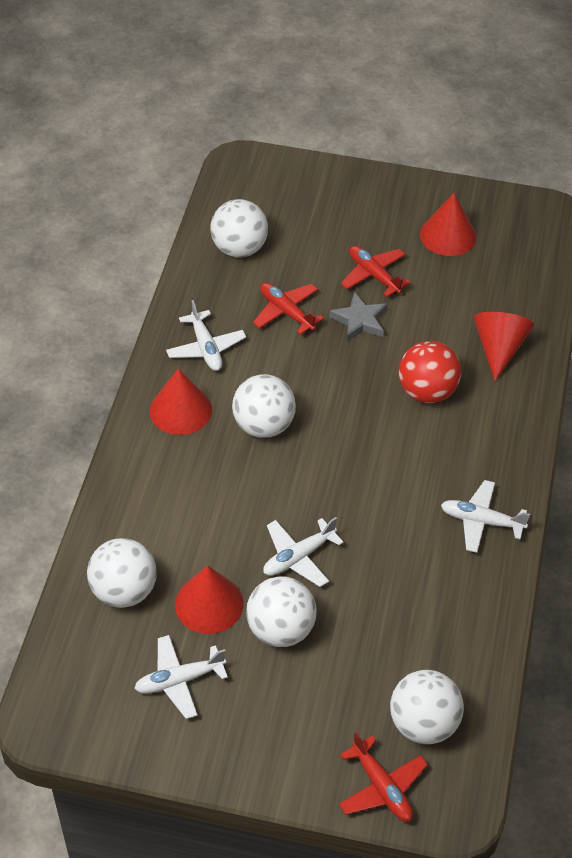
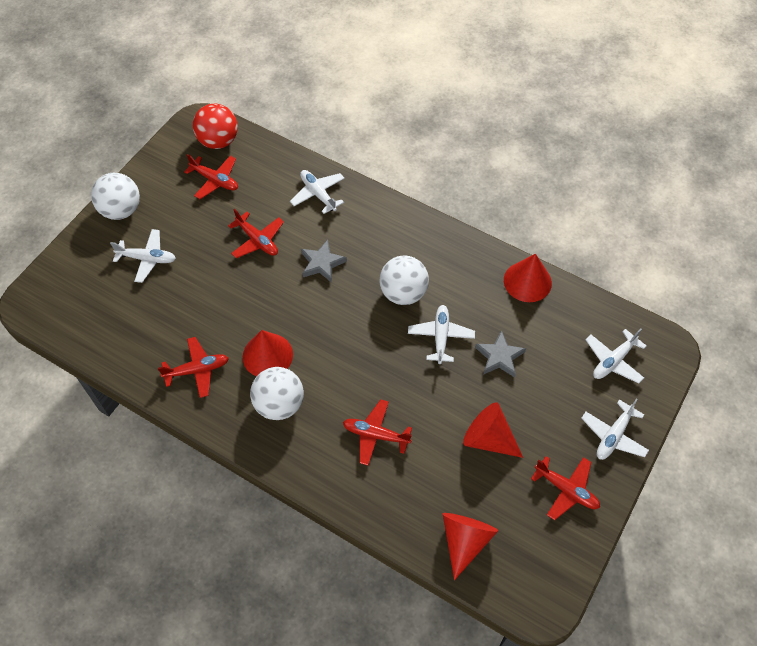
grey star: 1 -> 2
red plane: 3 -> 5
white ball: 5 -> 3
white plane: 4 -> 5

